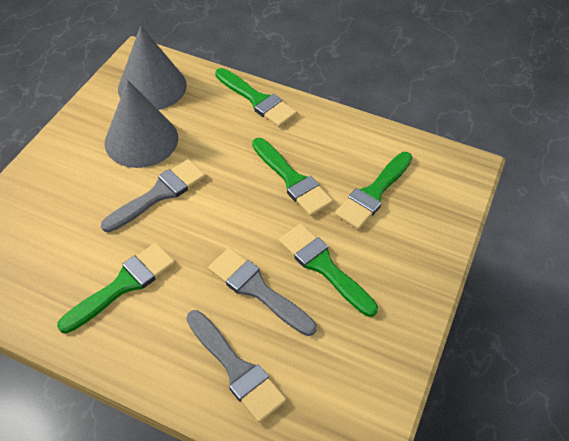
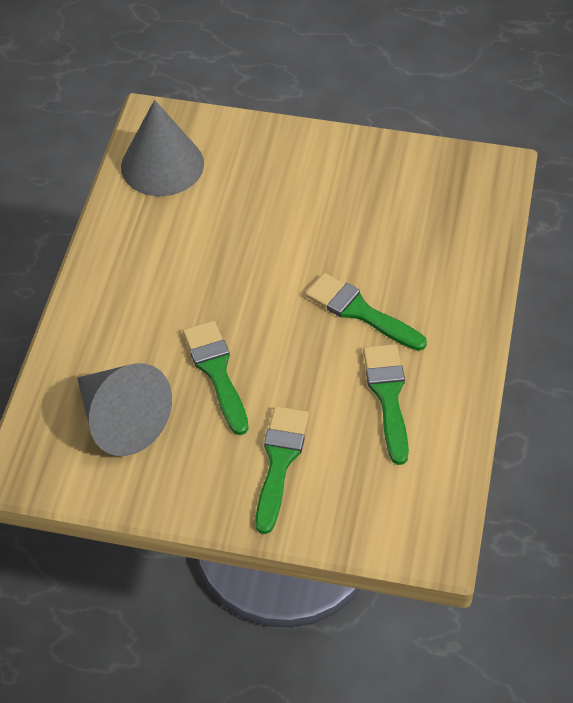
green brush: 5 -> 4
grey brush: 3 -> 0

